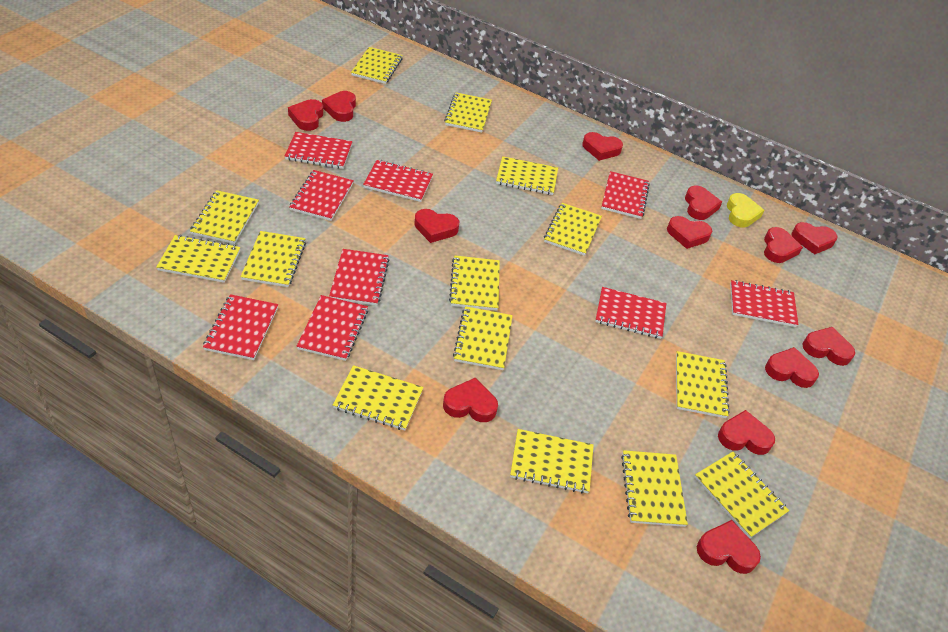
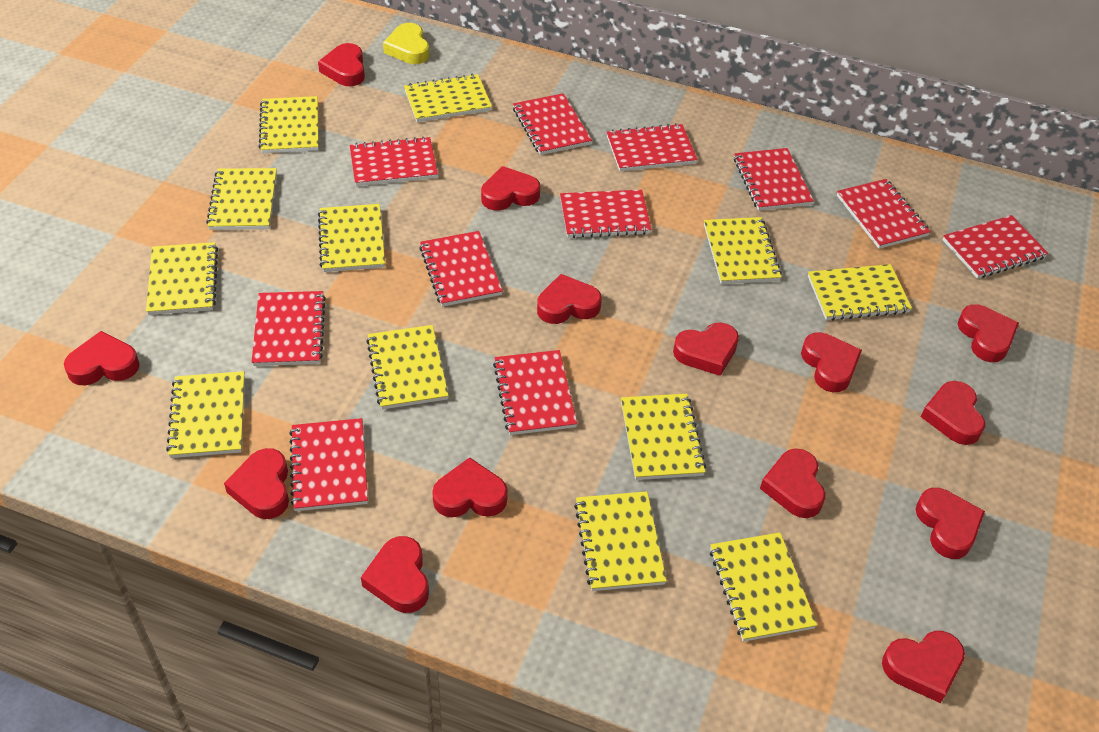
red heart: 13 -> 14
red notebook: 9 -> 11
yellow notebook: 14 -> 12

